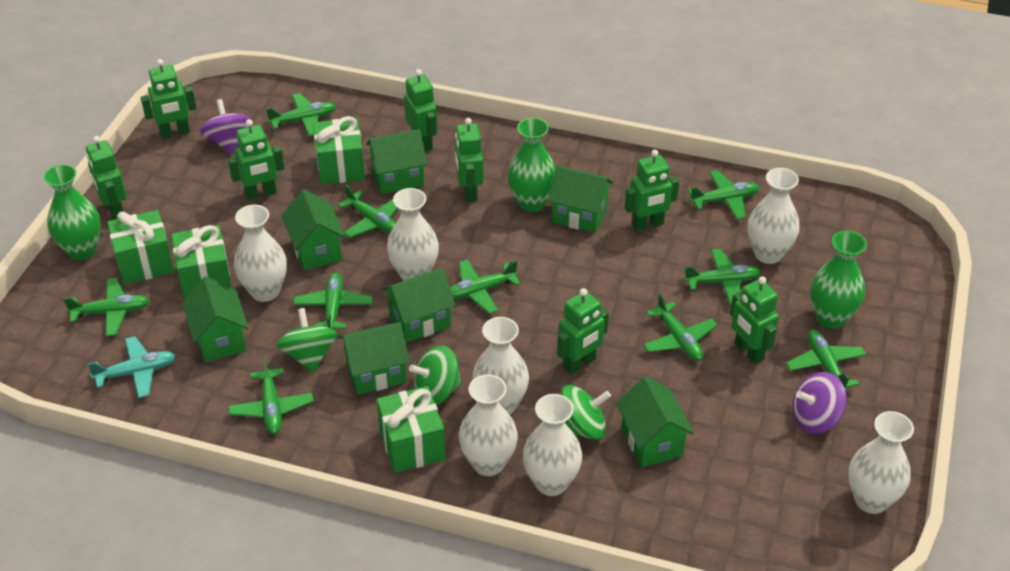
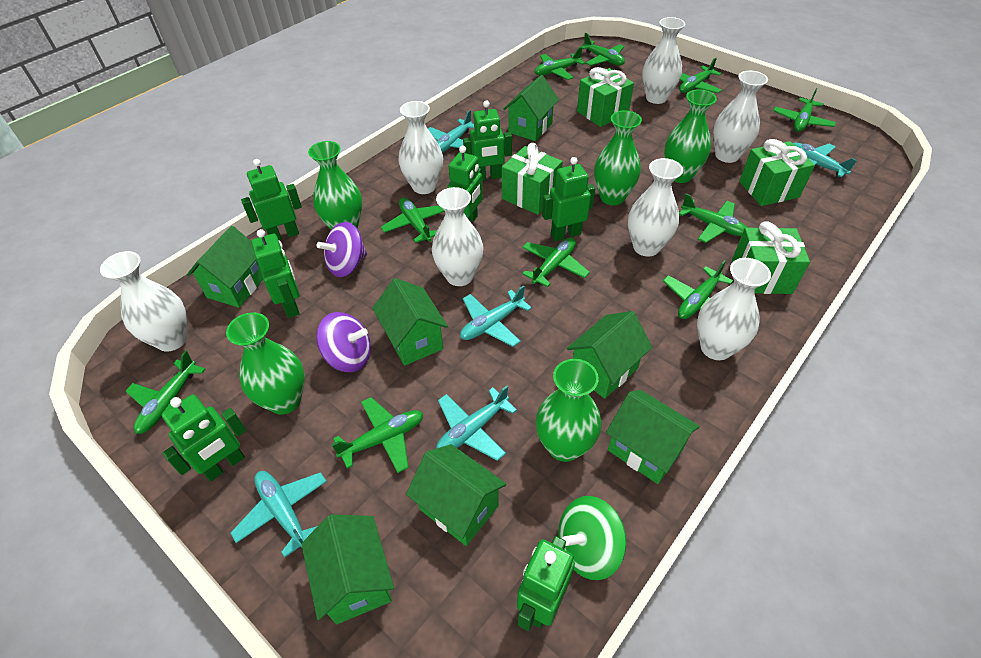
green robot: 8 -> 7
green spinning top: 3 -> 1
green vase: 3 -> 5
turquoise plane: 1 -> 5

